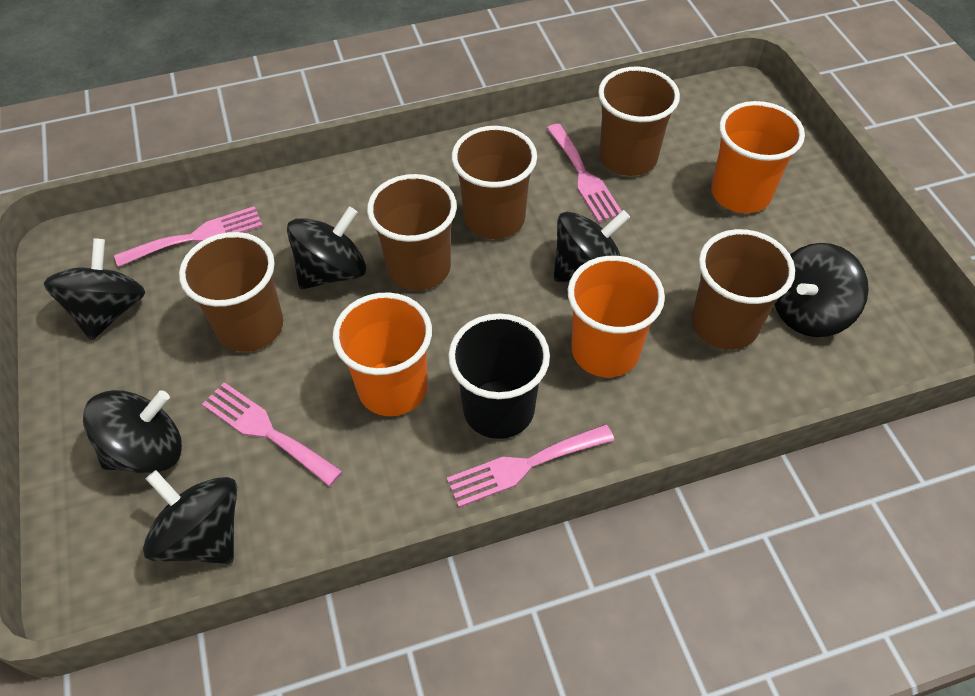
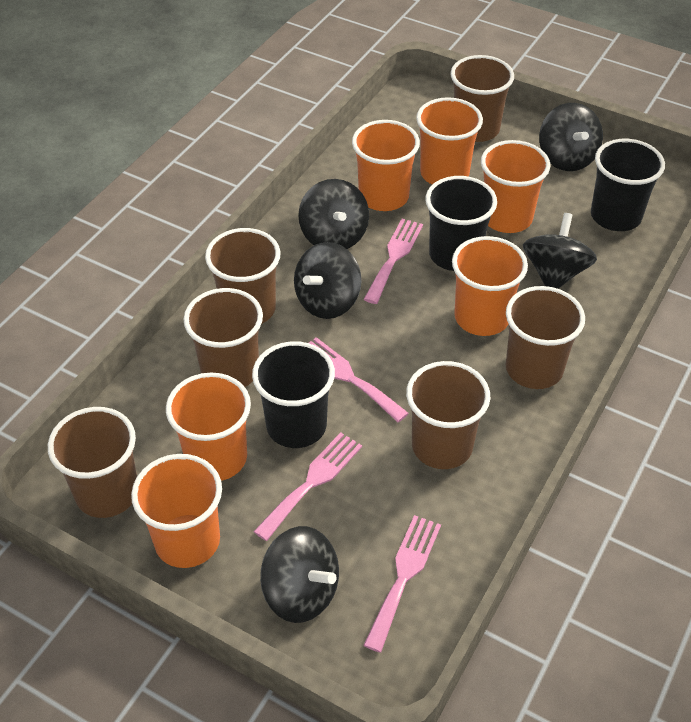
black cup: 1 -> 3
black spinning top: 6 -> 5
brown cup: 5 -> 6
orange cup: 3 -> 6

